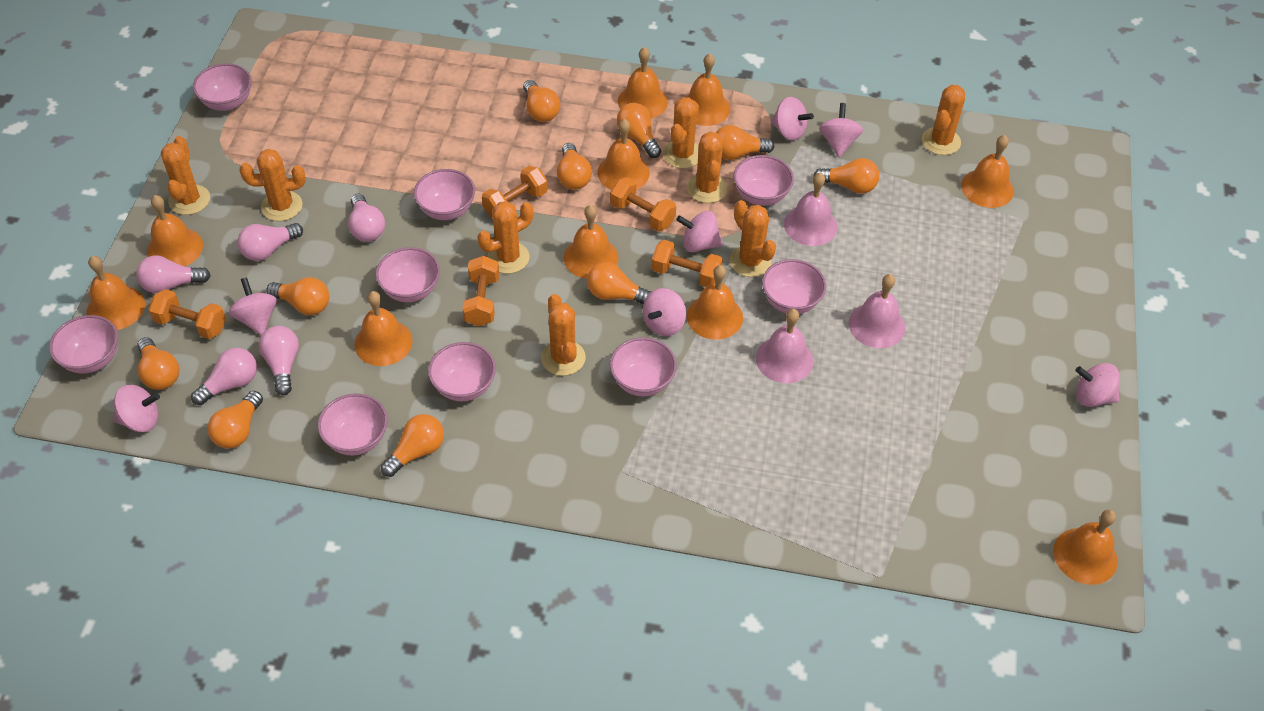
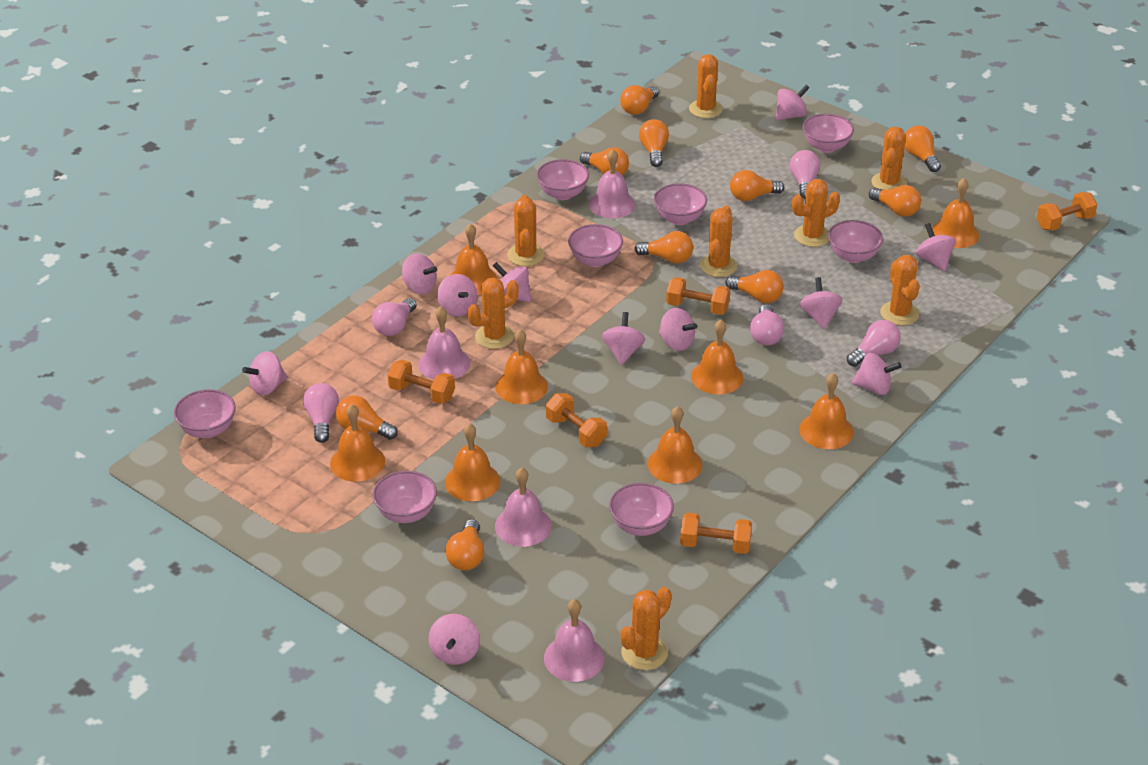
orange bell: 10 -> 8
pink bell: 3 -> 4
pink bowl: 9 -> 8
pink spinning top: 7 -> 11

